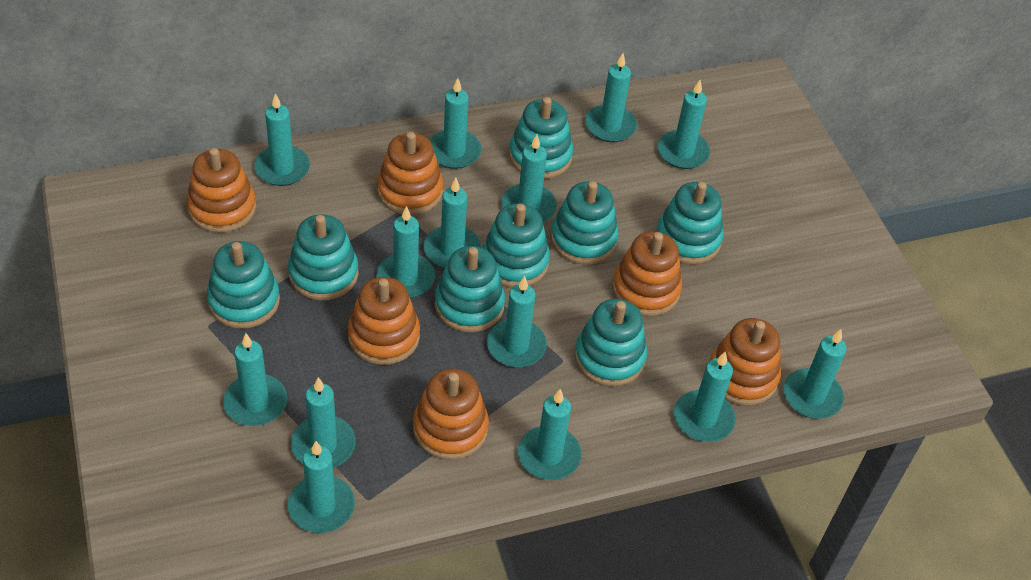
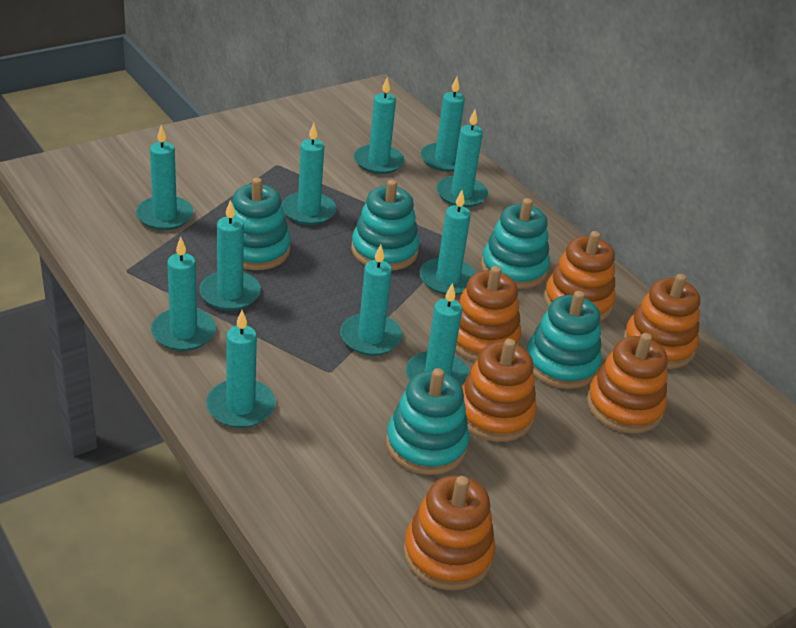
turquoise candle: 14 -> 11
turquoise stacking toy: 8 -> 5

